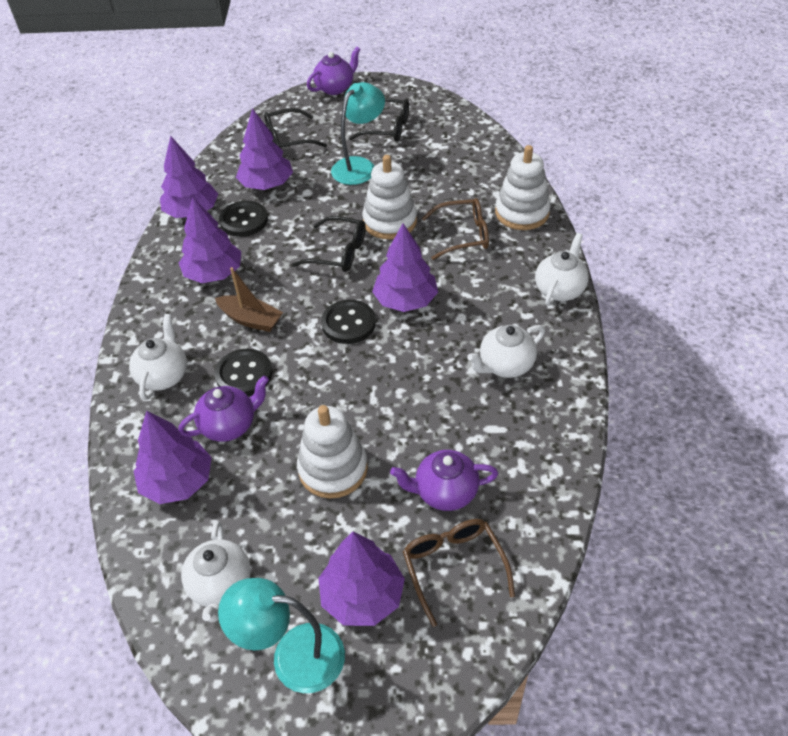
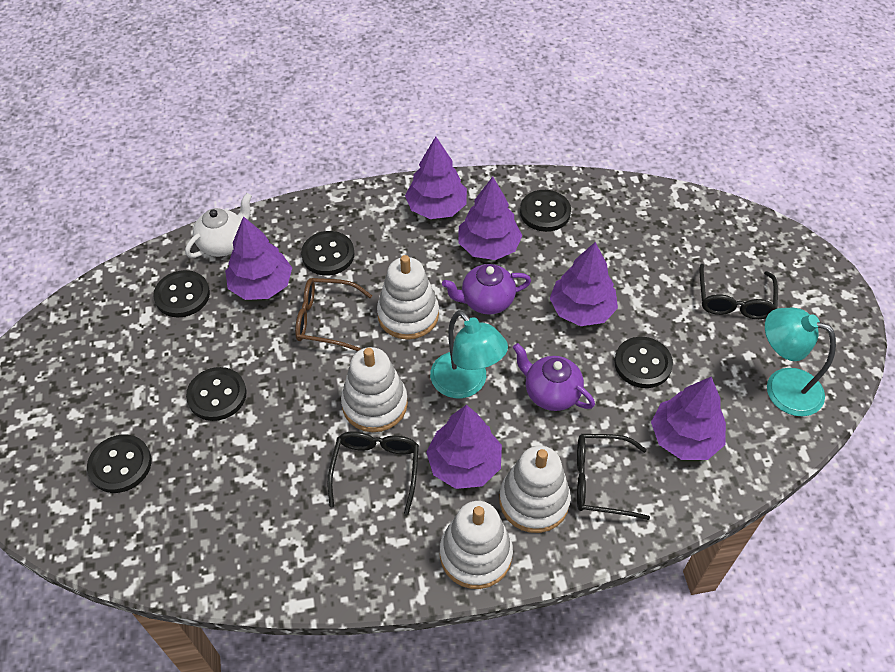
black button: 3 -> 6
brown boat: 1 -> 0
brown glasses: 2 -> 1
purple teapot: 3 -> 2
white stacking toy: 3 -> 4
white teapot: 4 -> 1

